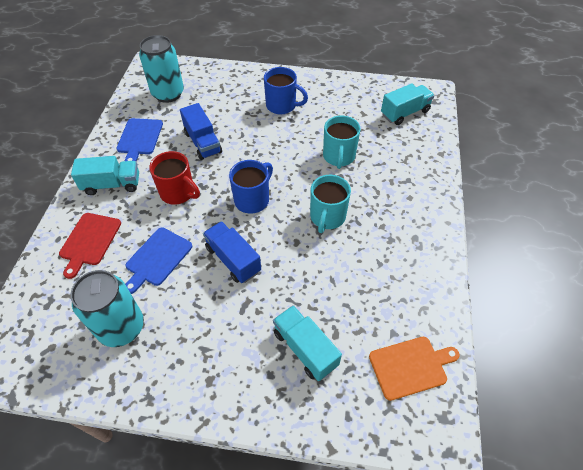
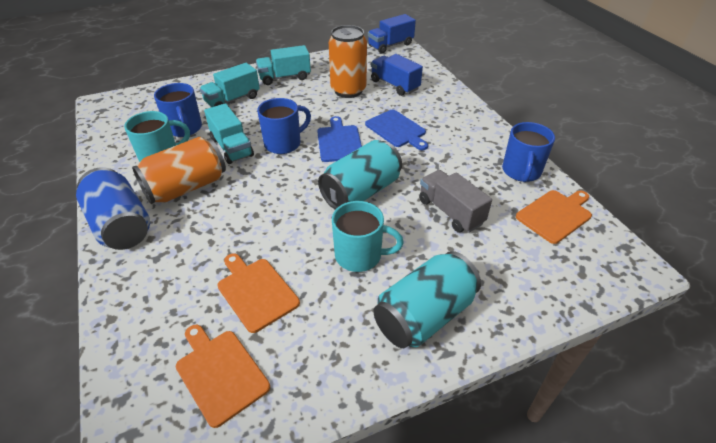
blue can: 0 -> 1
blue mug: 2 -> 3
grey truck: 0 -> 1
orange can: 0 -> 2
orange cutting board: 1 -> 3
red cutting board: 1 -> 0
red mug: 1 -> 0

